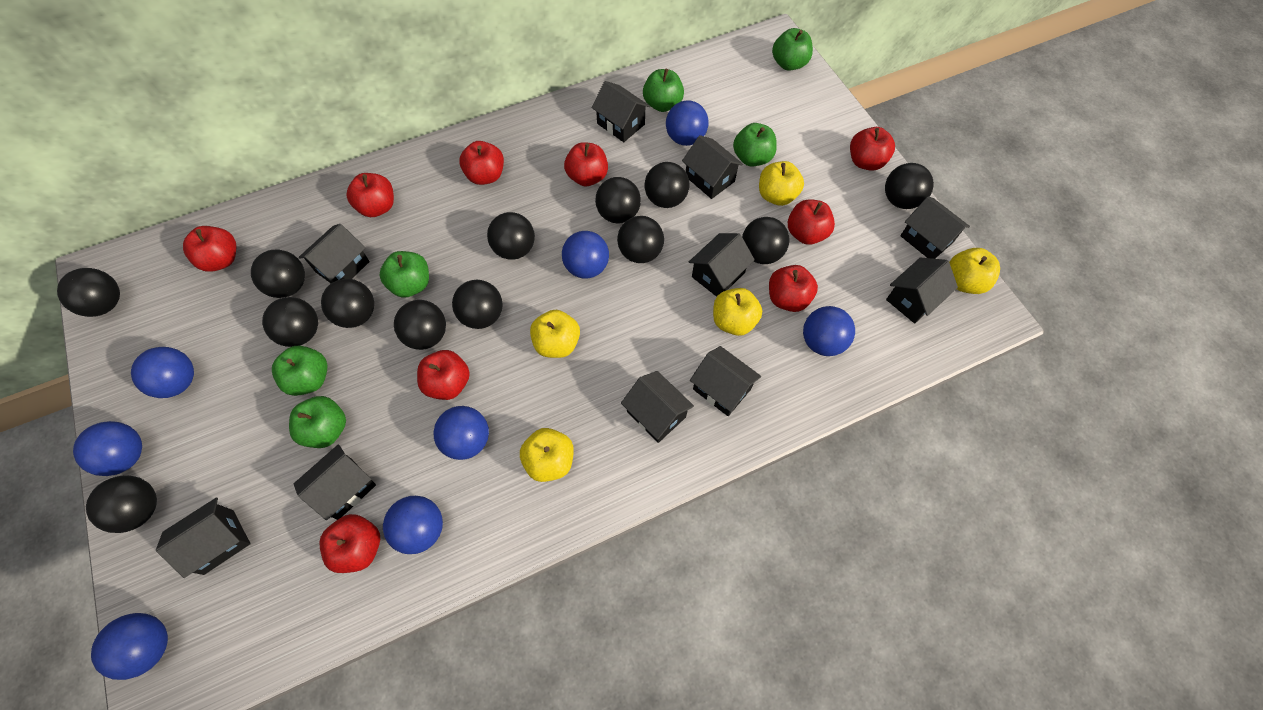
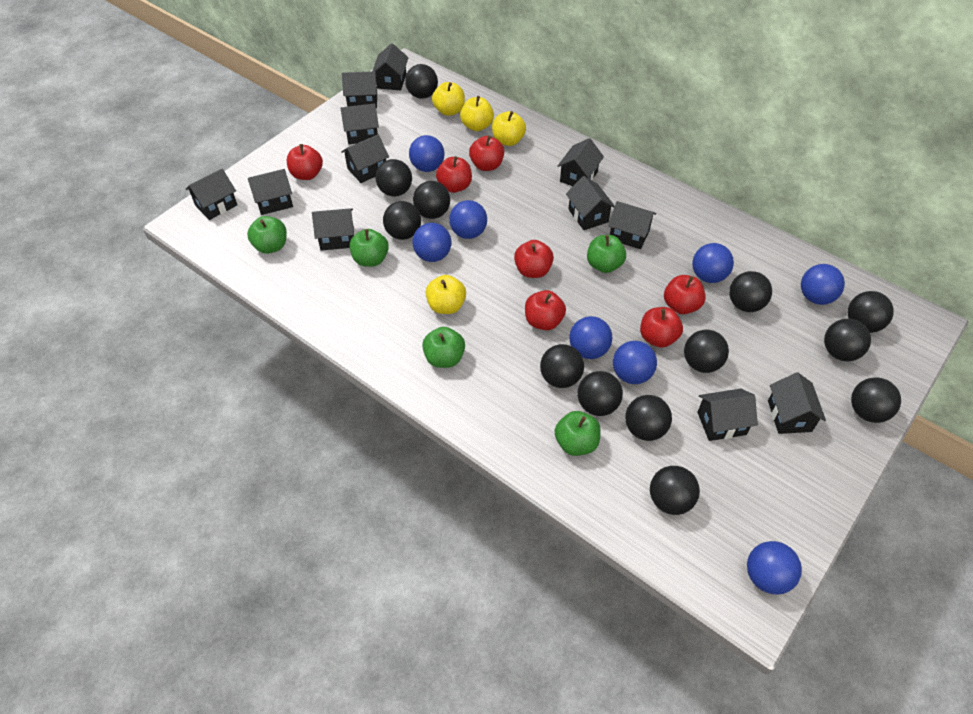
black house: 10 -> 12
green apple: 6 -> 5
red apple: 9 -> 7
yellow apple: 5 -> 4

